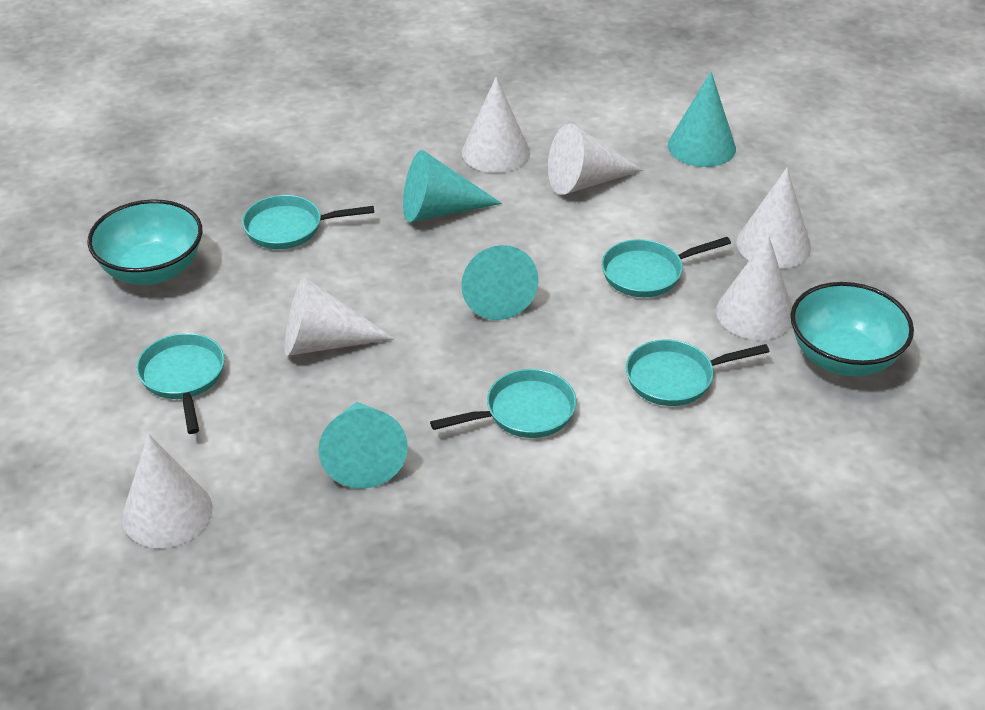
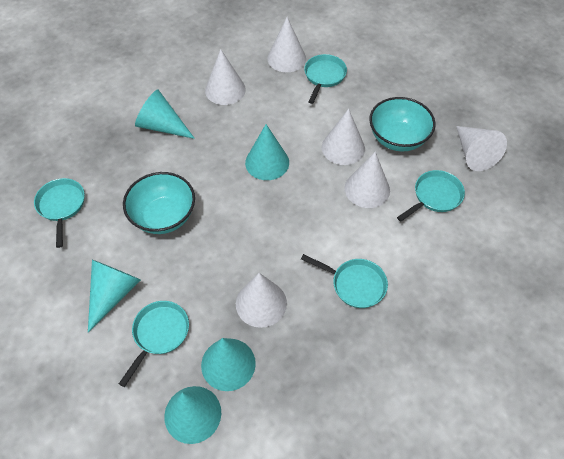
turquoise cone: 4 -> 5

